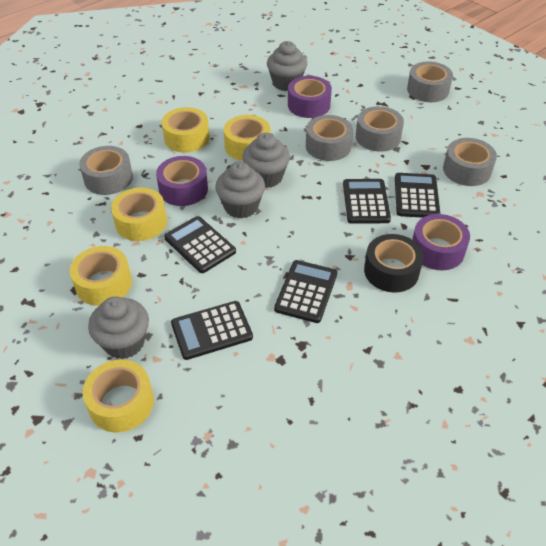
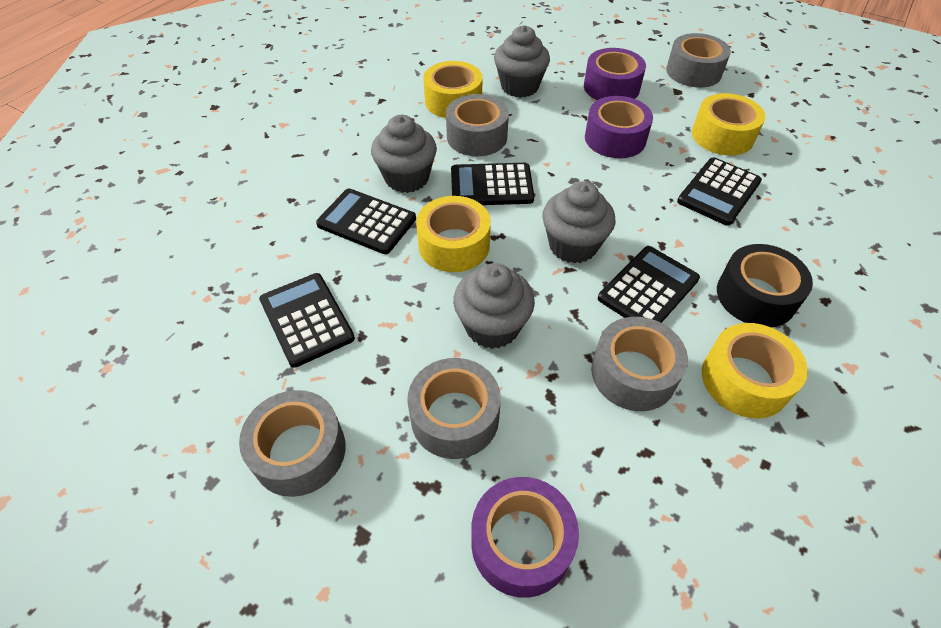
yellow tape: 5 -> 4

